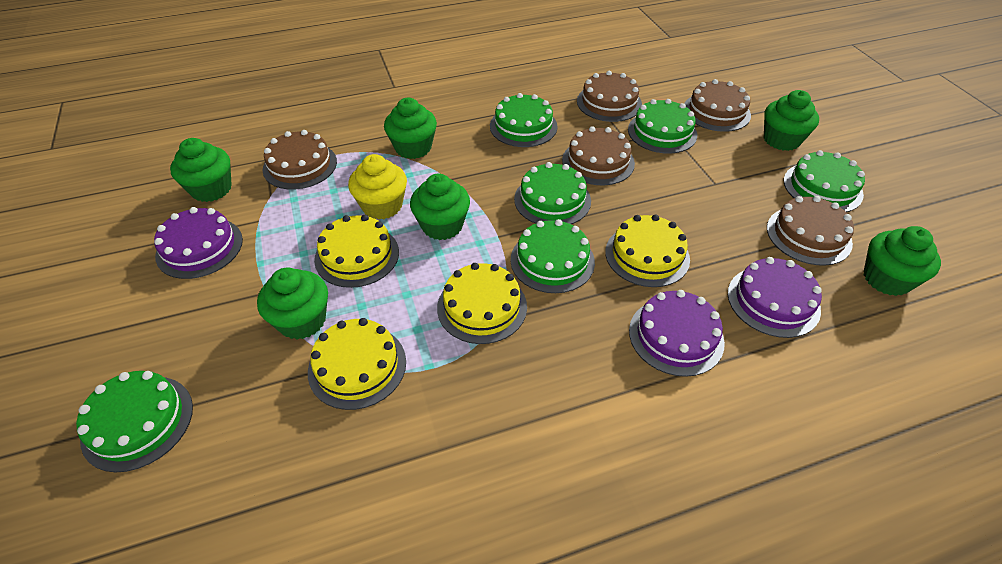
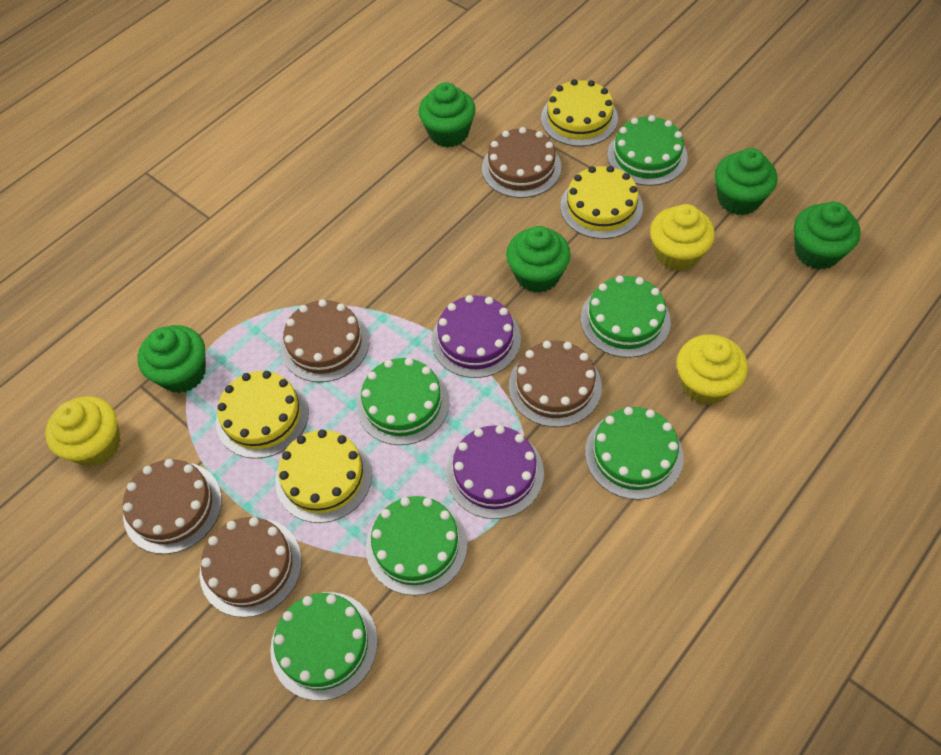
green cupcake: 6 -> 5
purple cake: 3 -> 2
yellow cupcake: 1 -> 3

